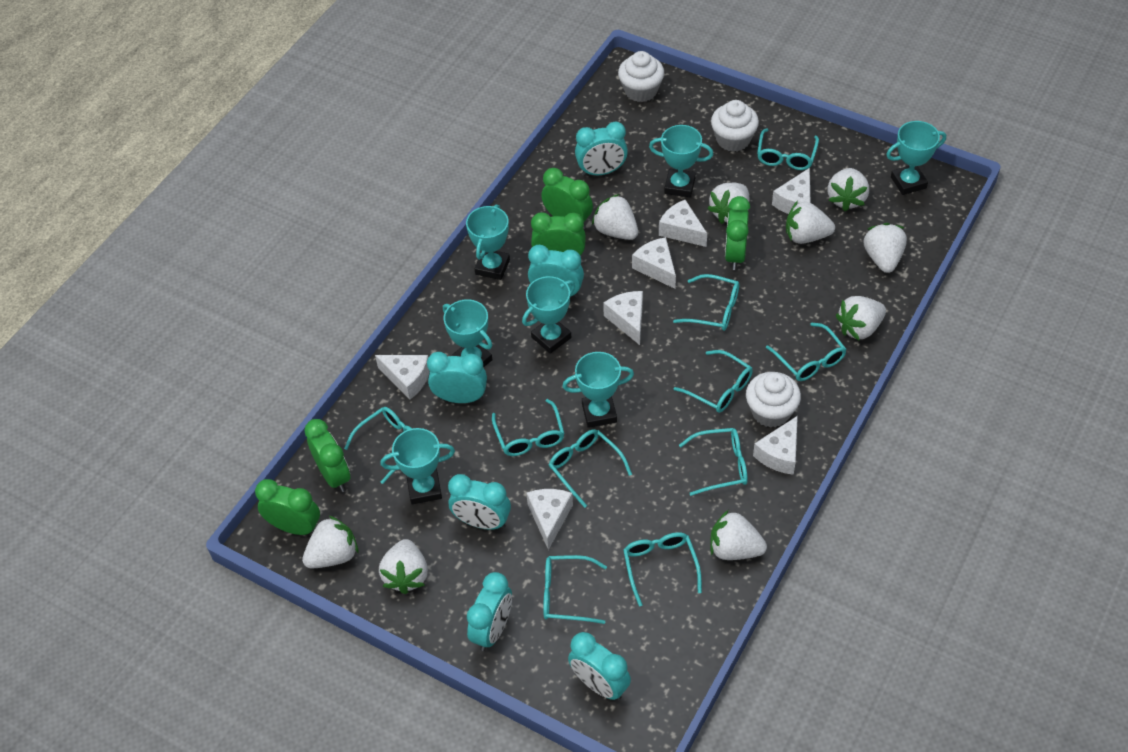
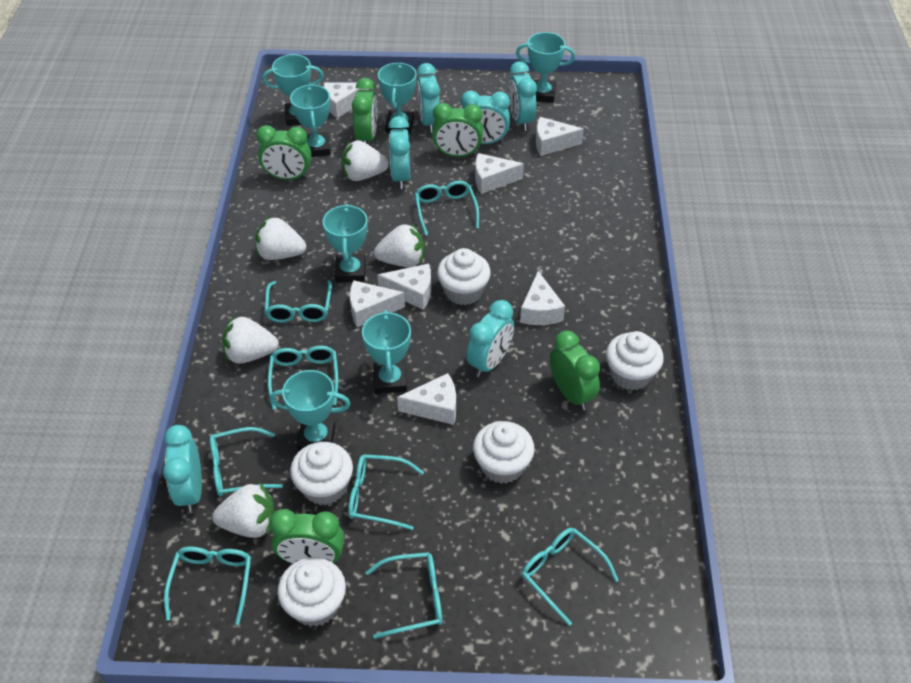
turquoise glasses: 10 -> 8
white cupcake: 3 -> 5
white strawberry: 9 -> 5

